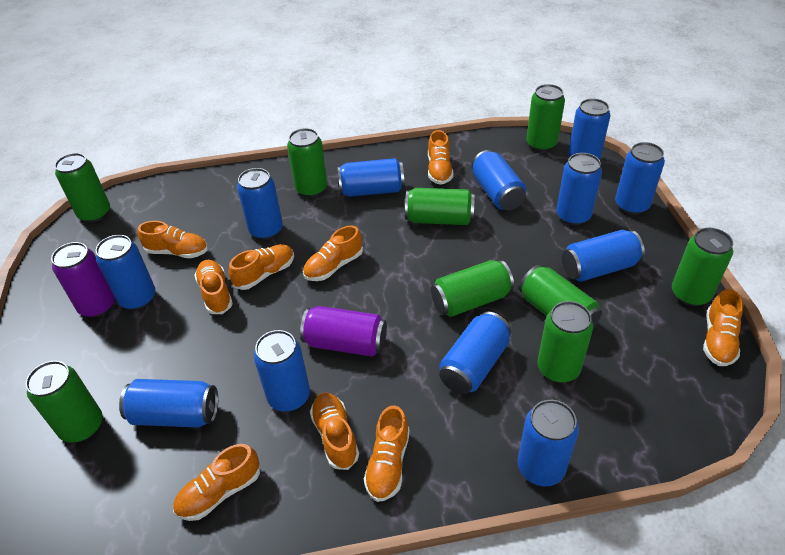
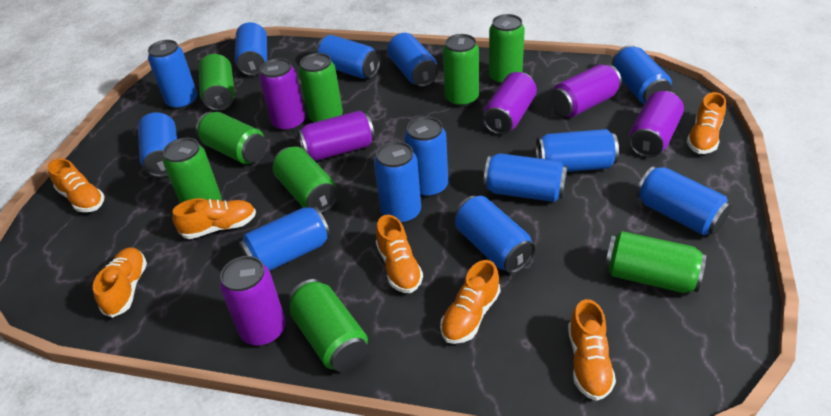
blue can: 12 -> 13
orange shoe: 9 -> 7
purple can: 2 -> 6

